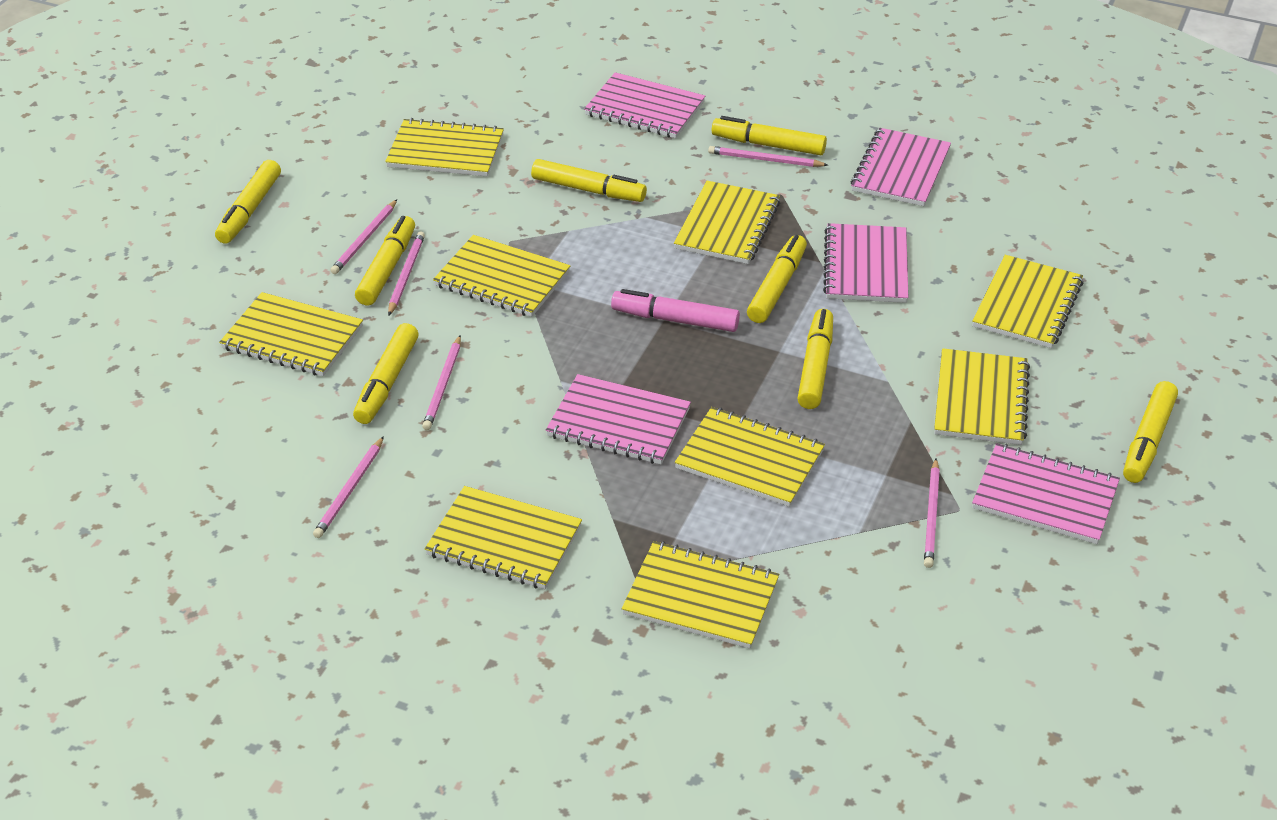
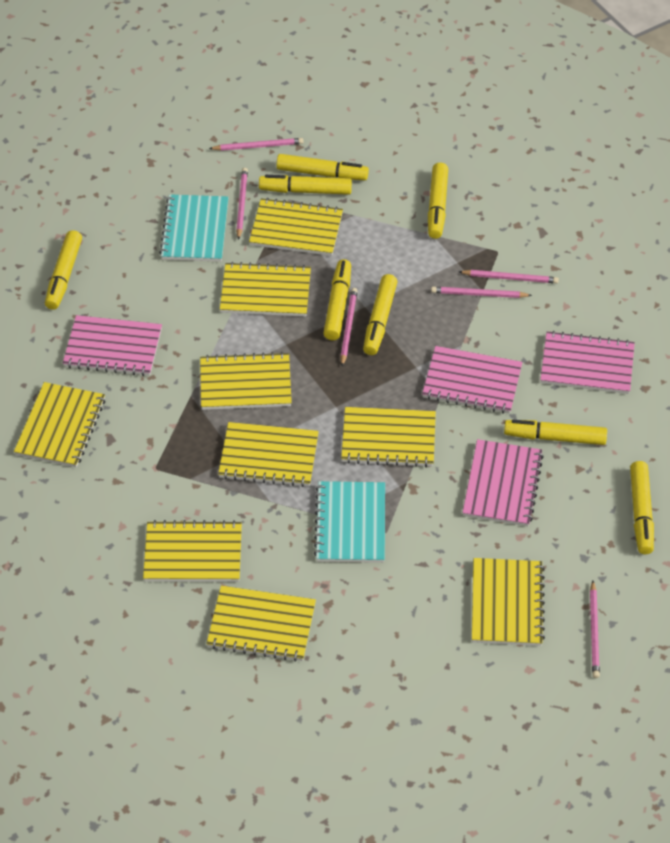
pink marker: 1 -> 0
pink notebook: 5 -> 4
turquoise notebook: 0 -> 2

